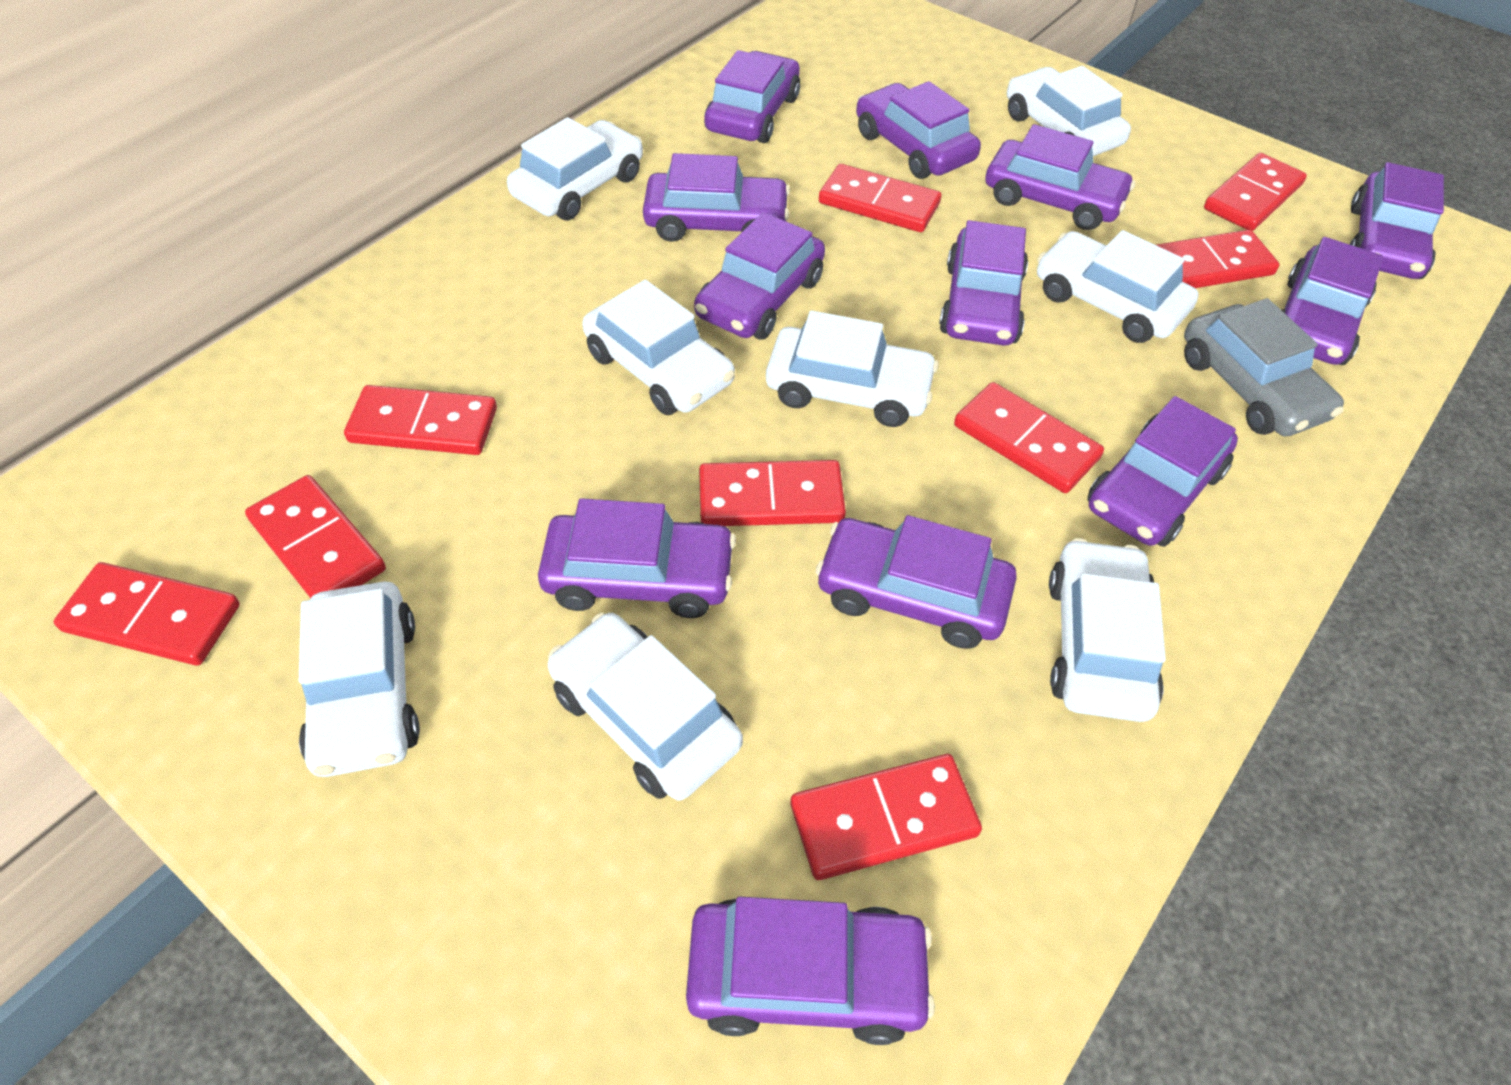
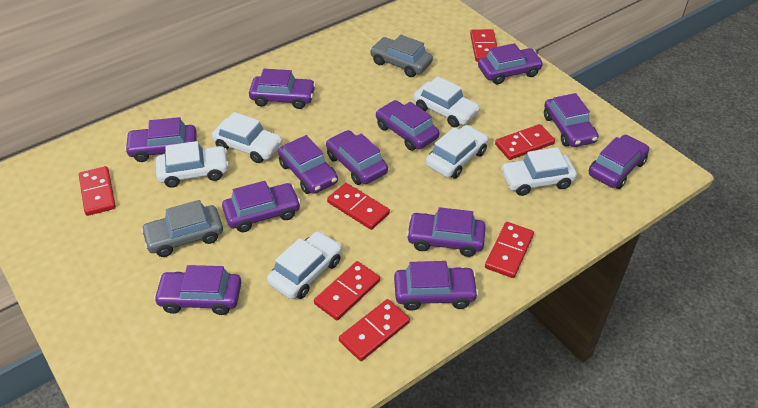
grey car: 1 -> 2
red domino: 9 -> 7
white car: 8 -> 6

